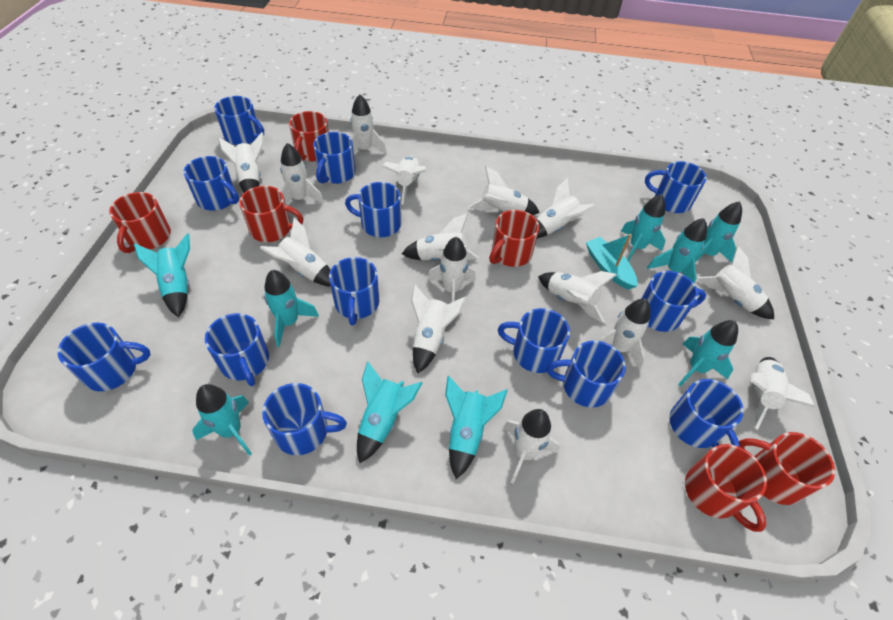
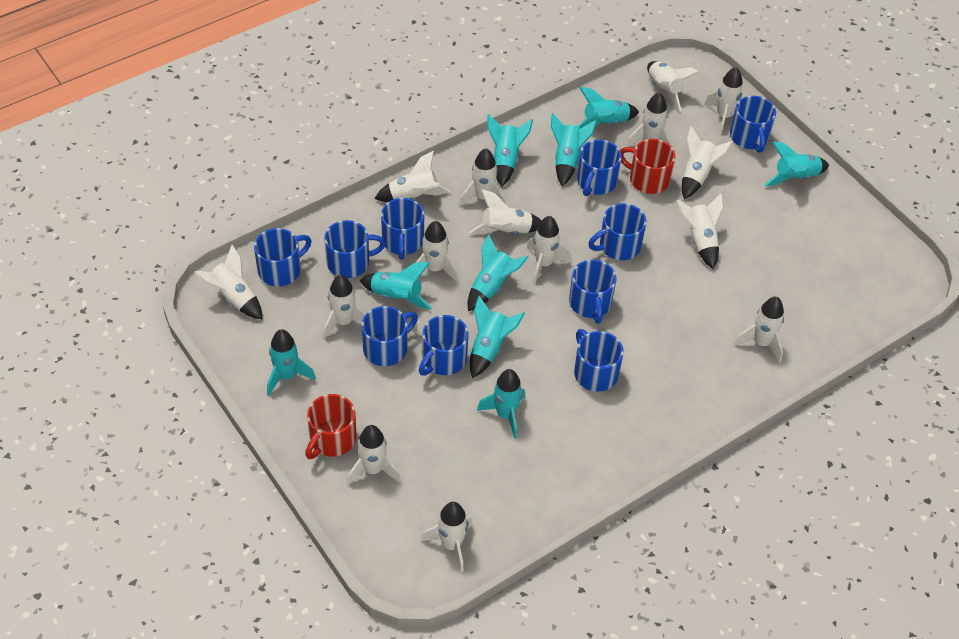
blue mug: 13 -> 10
red mug: 6 -> 2
turquoise boat: 1 -> 0

